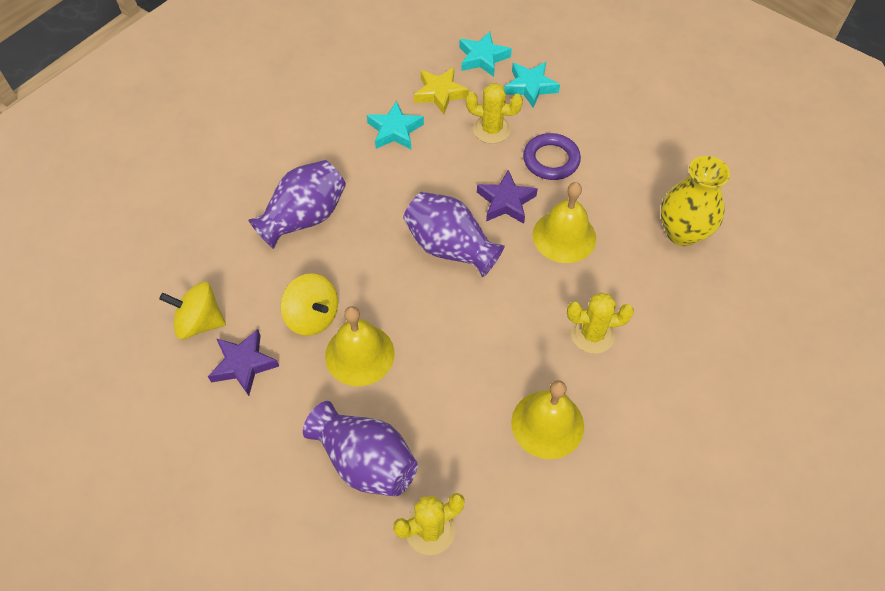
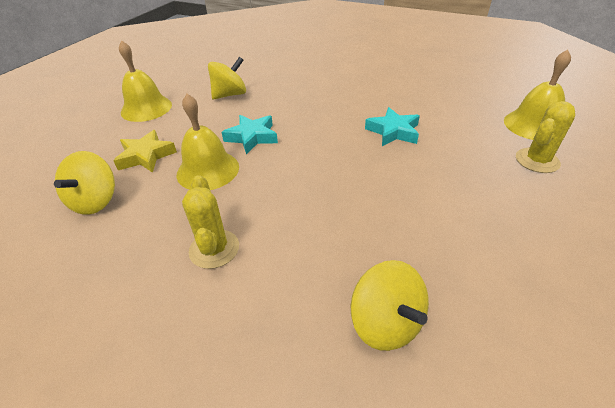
purple ring: 1 -> 0
purple star: 2 -> 0
purple vase: 3 -> 0
turquoise star: 3 -> 2
yellow cactus: 3 -> 2
yellow spinning top: 2 -> 3
yellow vase: 1 -> 0

